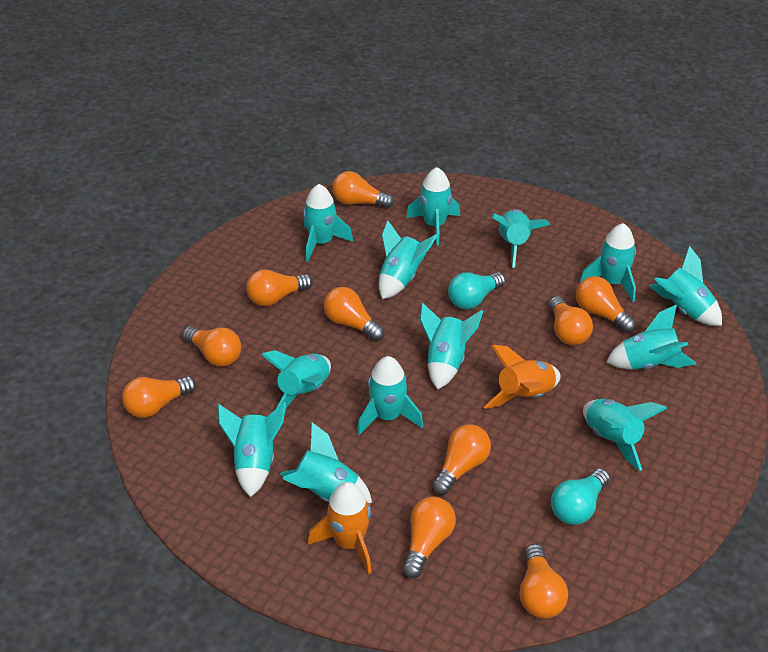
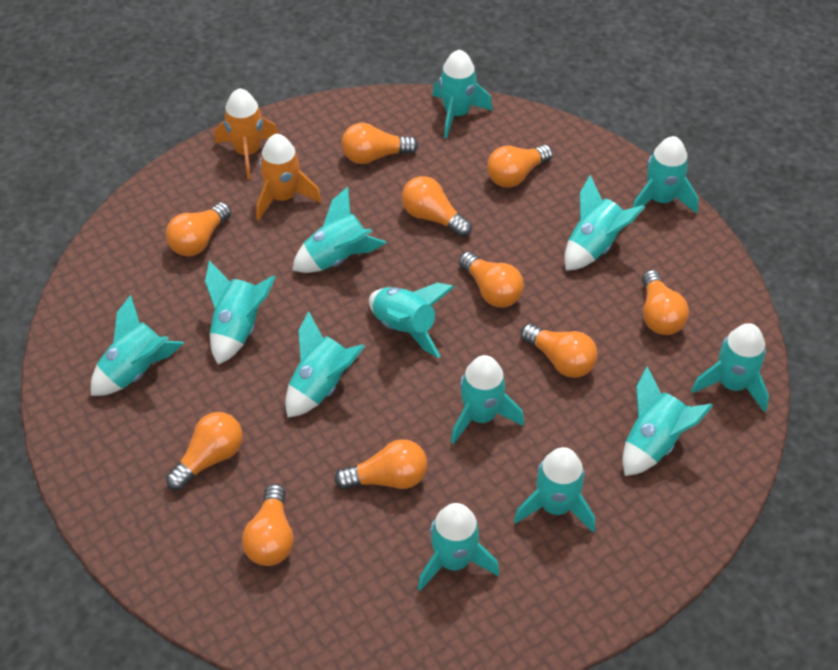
turquoise light bulb: 2 -> 0

